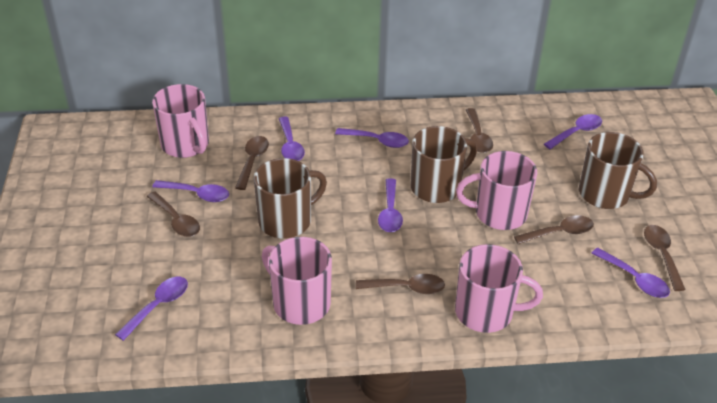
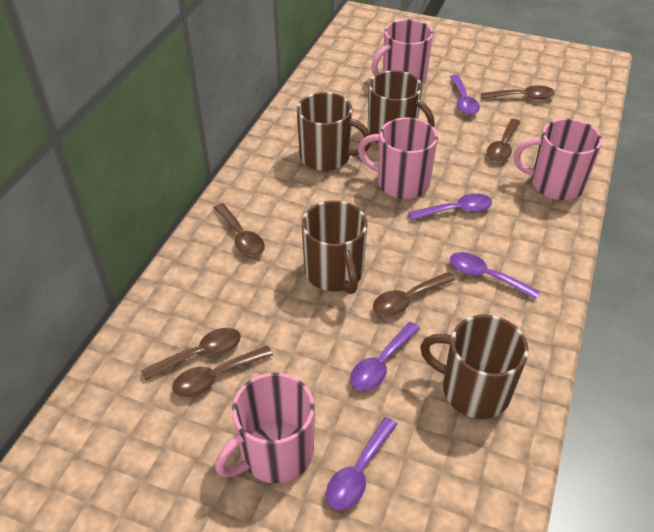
brown mug: 3 -> 4
purple spoon: 7 -> 5

